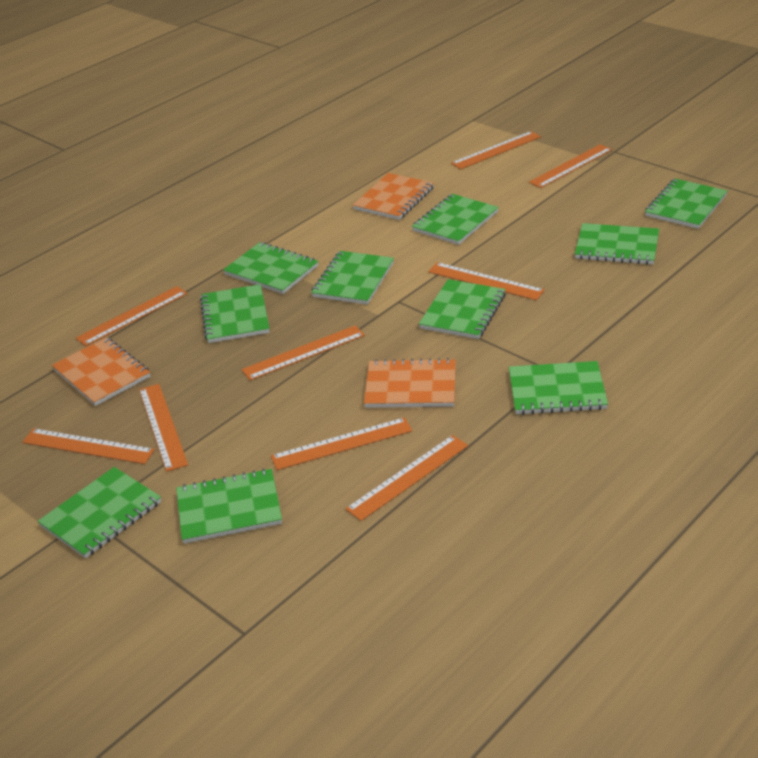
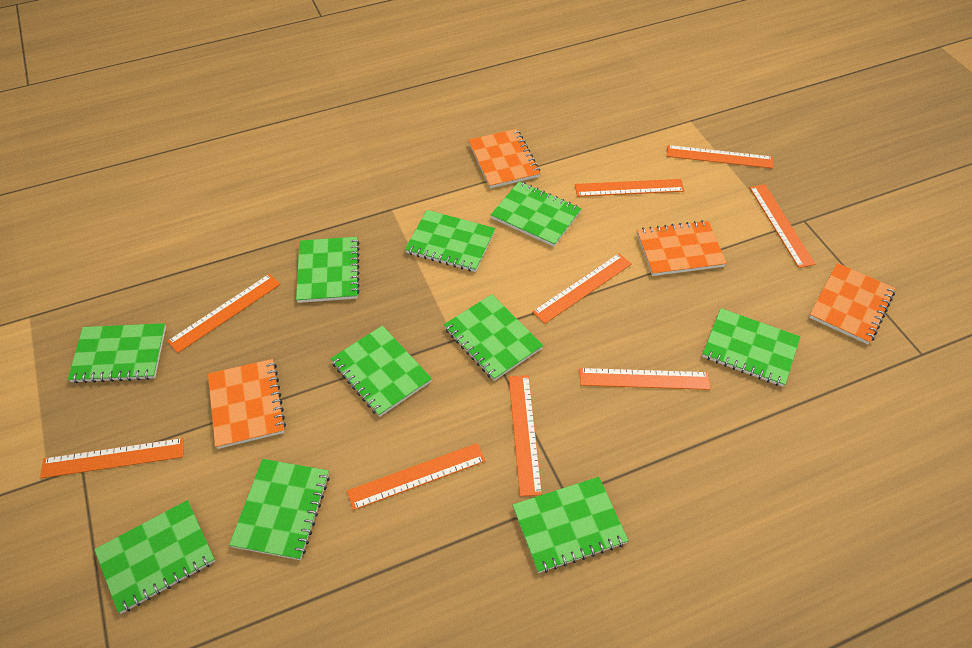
orange notebook: 3 -> 4

